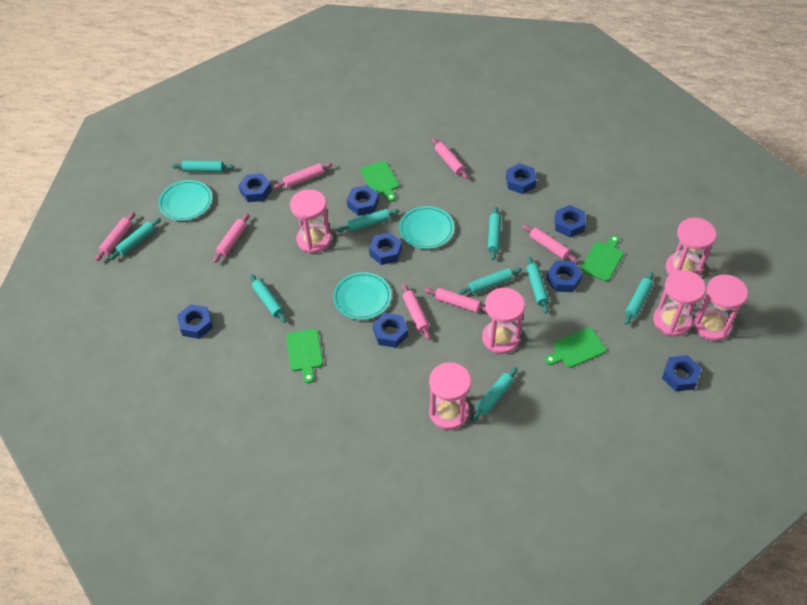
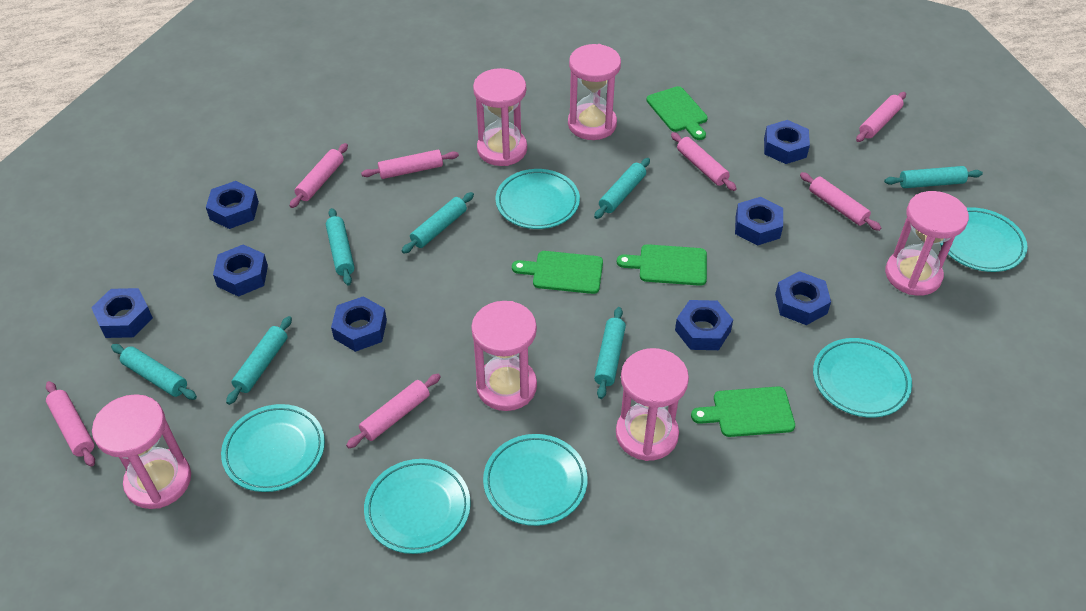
blue nut: 9 -> 8
turquoise plate: 3 -> 6
turquoise rolling pin: 9 -> 7

